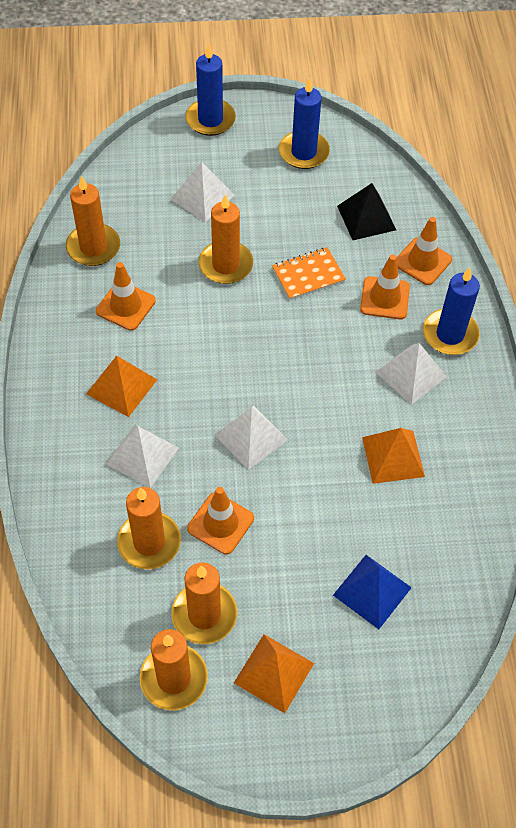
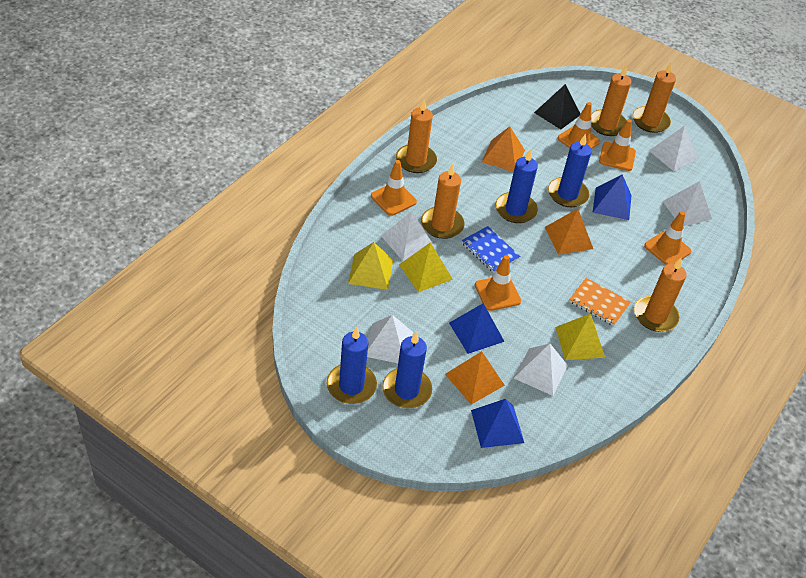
blue candle: 3 -> 4
blue notebook: 0 -> 1
blue pyramid: 1 -> 3
orange traffic cone: 4 -> 5
white pyramid: 4 -> 5
yellow pyramid: 0 -> 3

